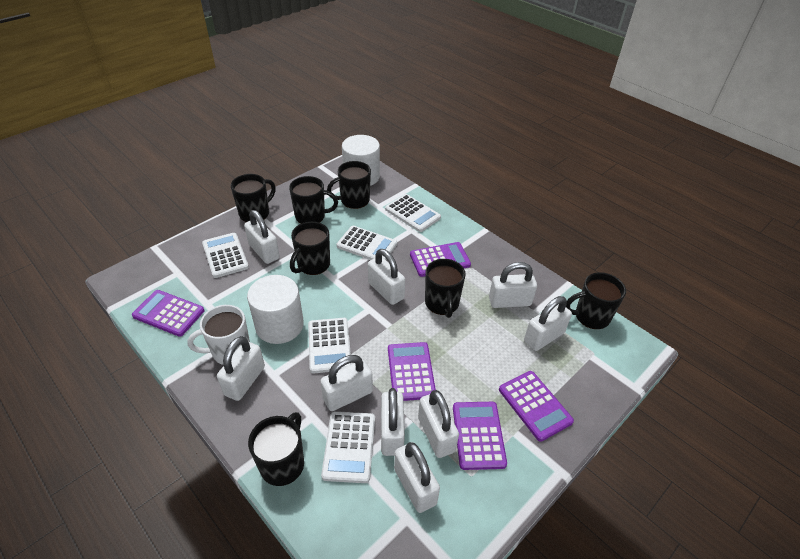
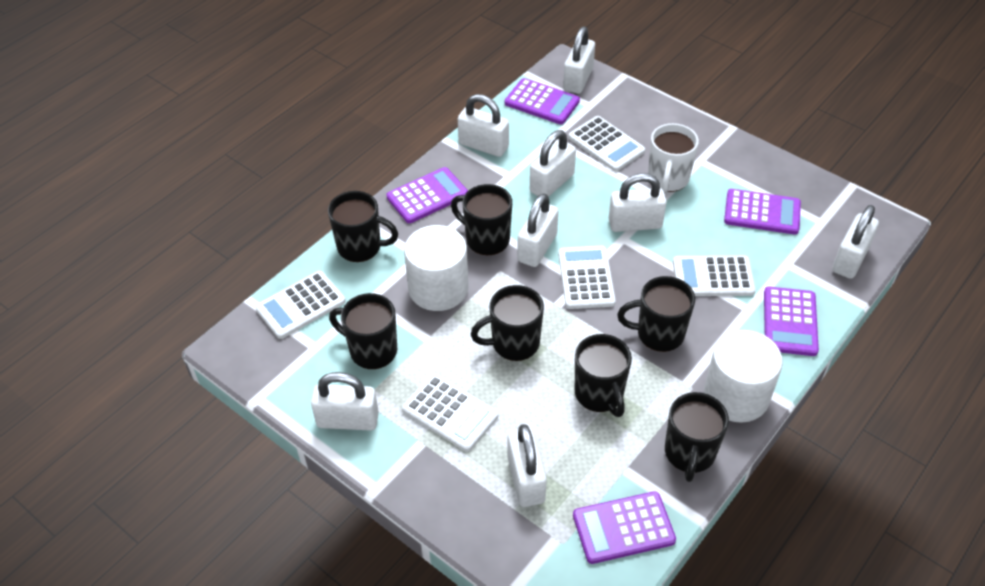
white padlock: 9 -> 8

